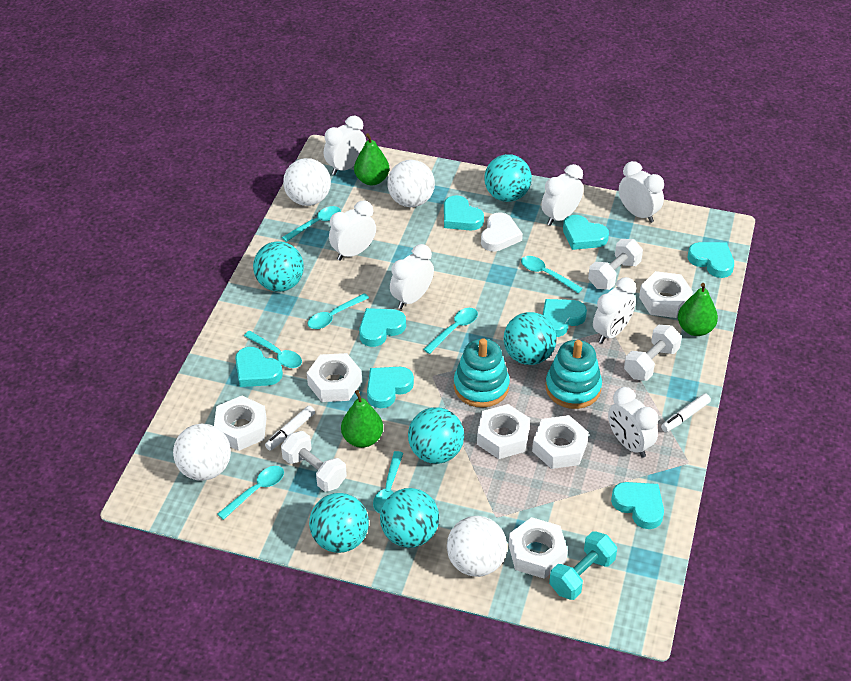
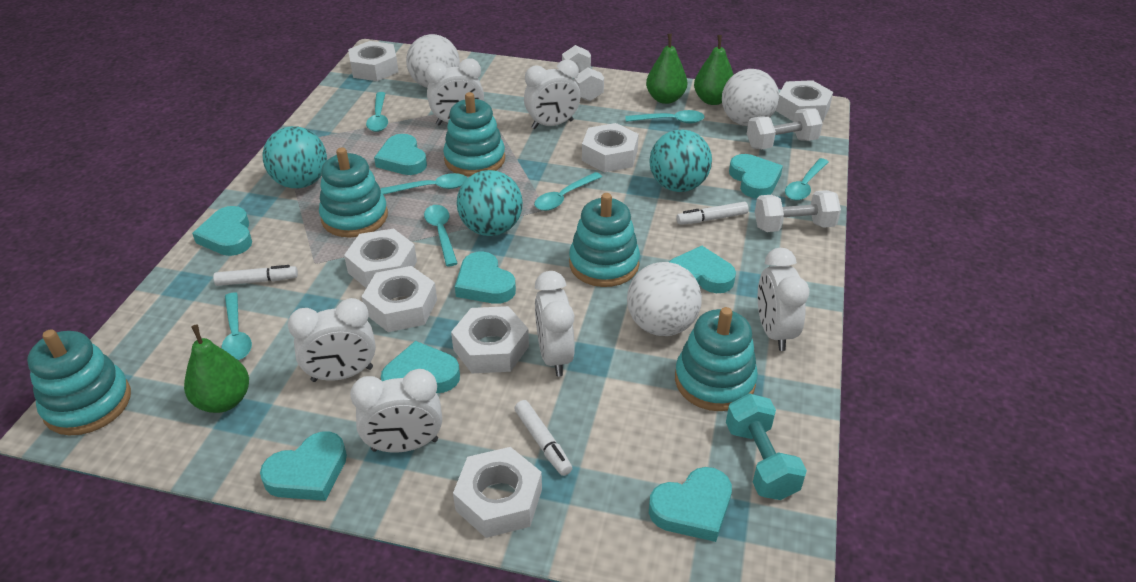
turquoise ball: 6 -> 3
turquoise stacking toy: 2 -> 5
white ball: 4 -> 3
white clock: 7 -> 6
white heart: 1 -> 0
white marker: 2 -> 3
white nut: 6 -> 7

